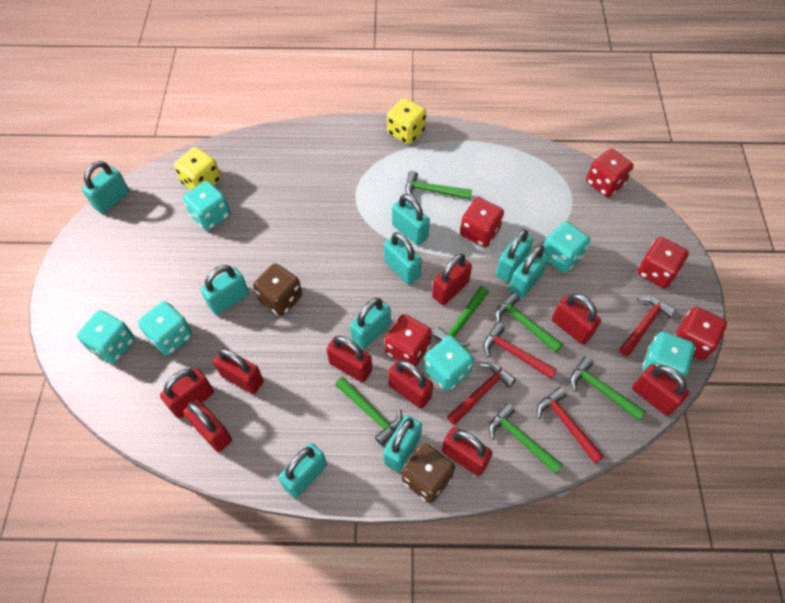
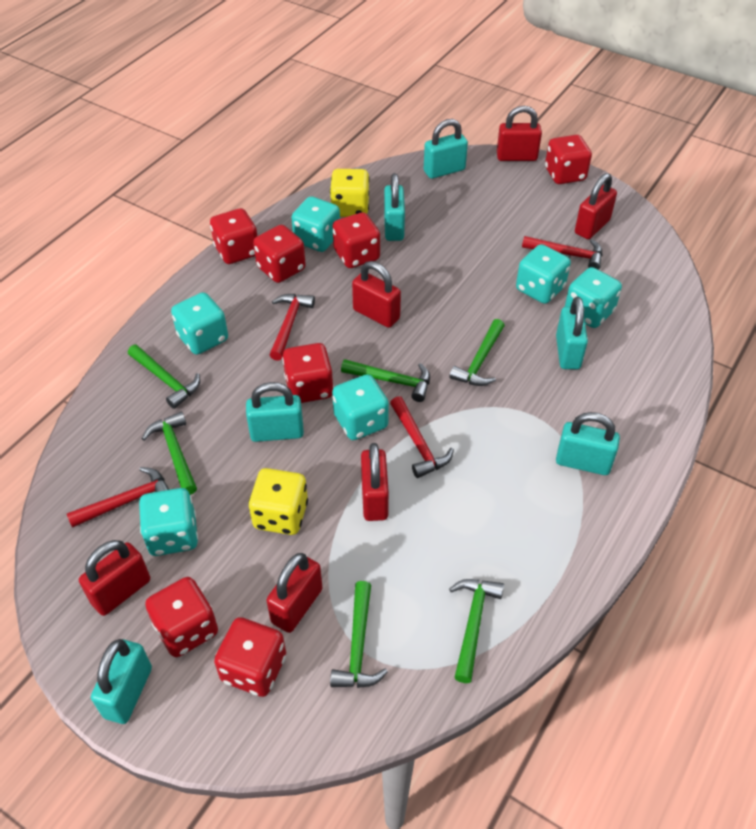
brown dice: 2 -> 0
red dice: 5 -> 7
red padlock: 9 -> 6
turquoise padlock: 9 -> 6

